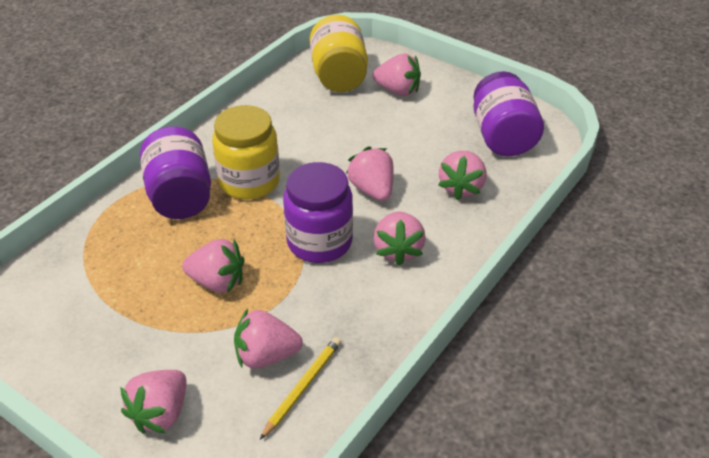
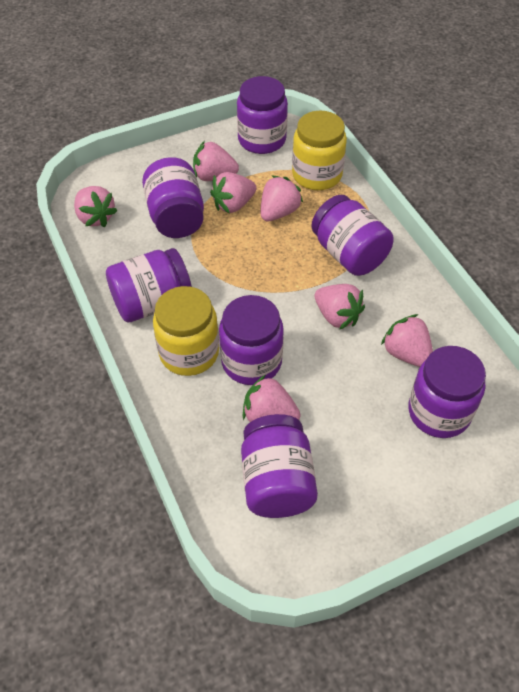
purple jar: 3 -> 7
yellow pencil: 1 -> 0

